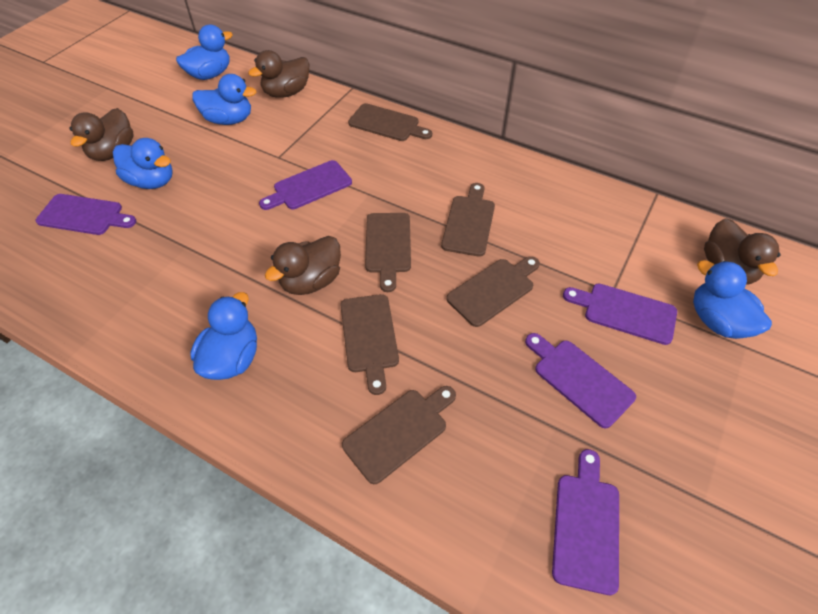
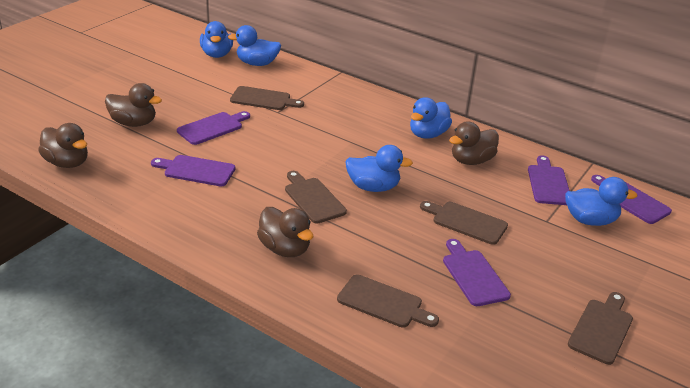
brown cutting board: 6 -> 5

